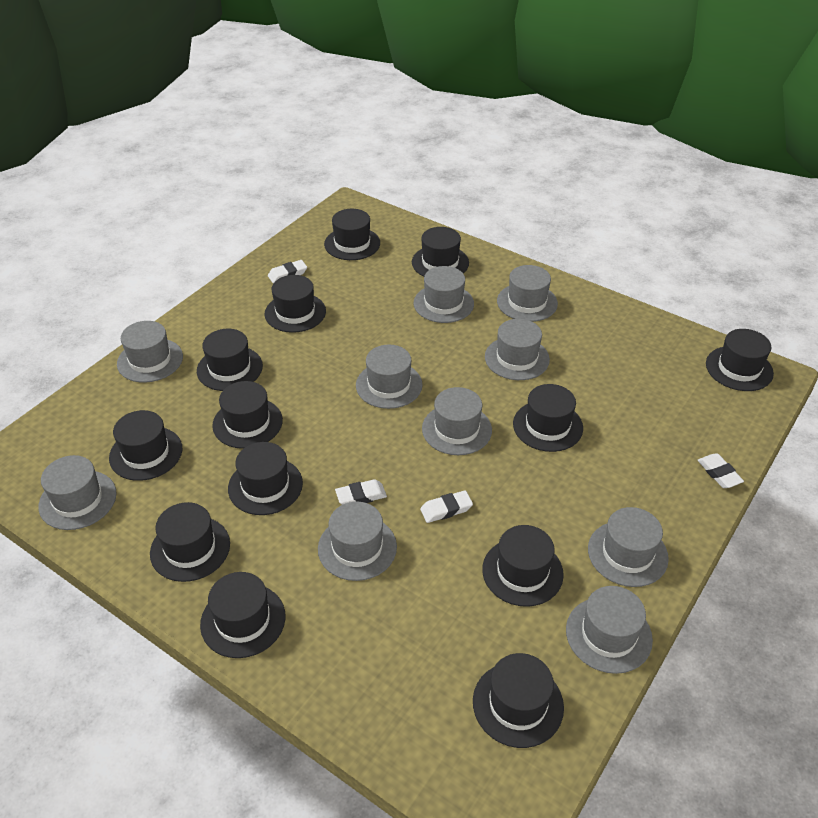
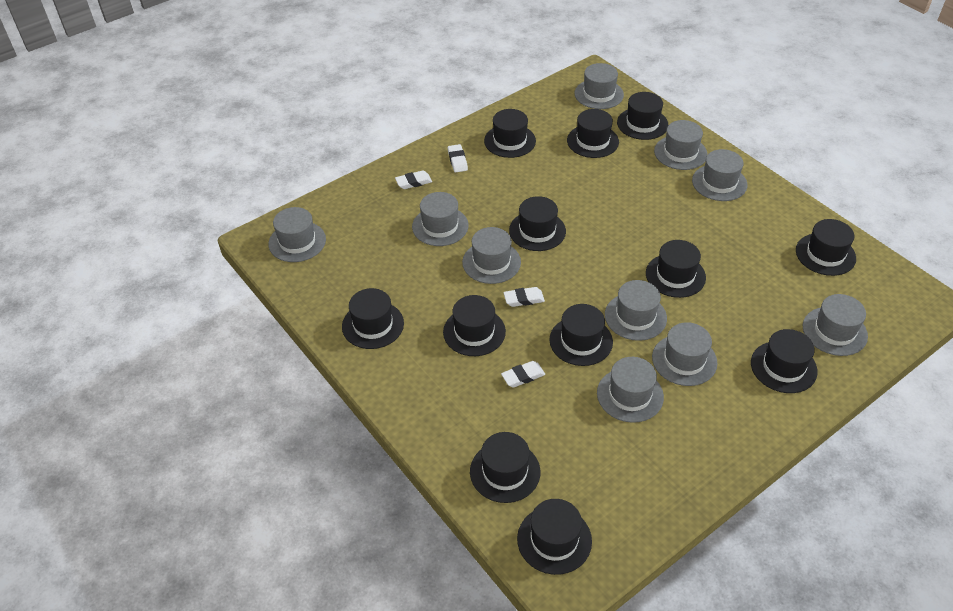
black hat: 13 -> 12

